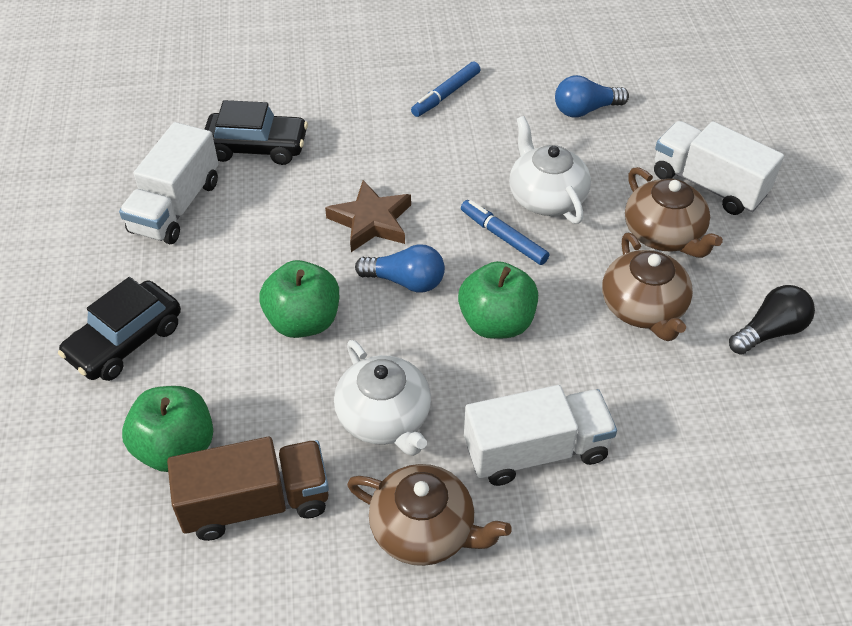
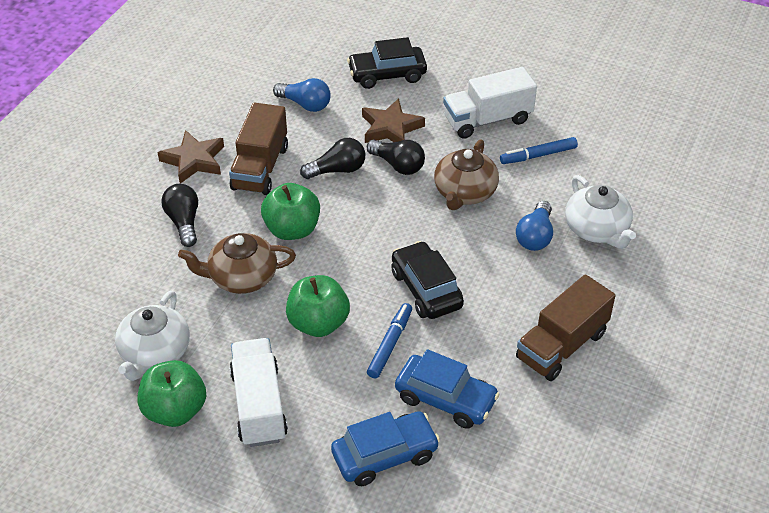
black light bulb: 1 -> 3
blue car: 0 -> 2
brown star: 1 -> 2
brown teapot: 3 -> 2
brown truck: 1 -> 2
white truck: 3 -> 2

